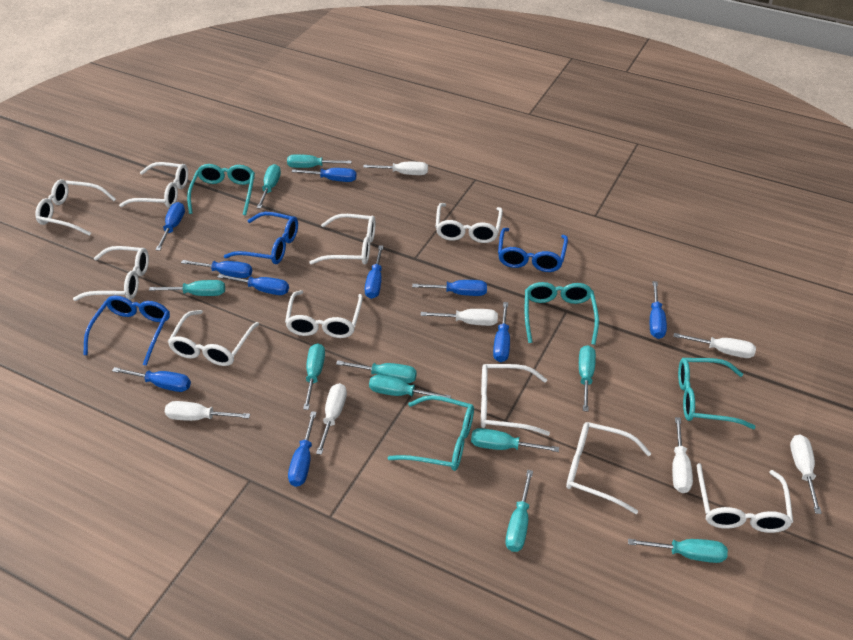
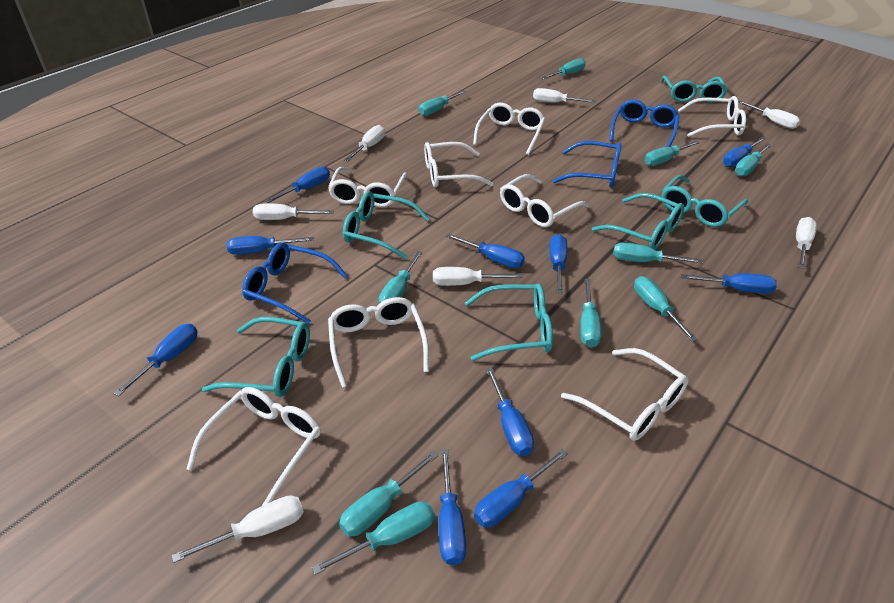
turquoise glasses: 4 -> 6
white glasses: 10 -> 8

